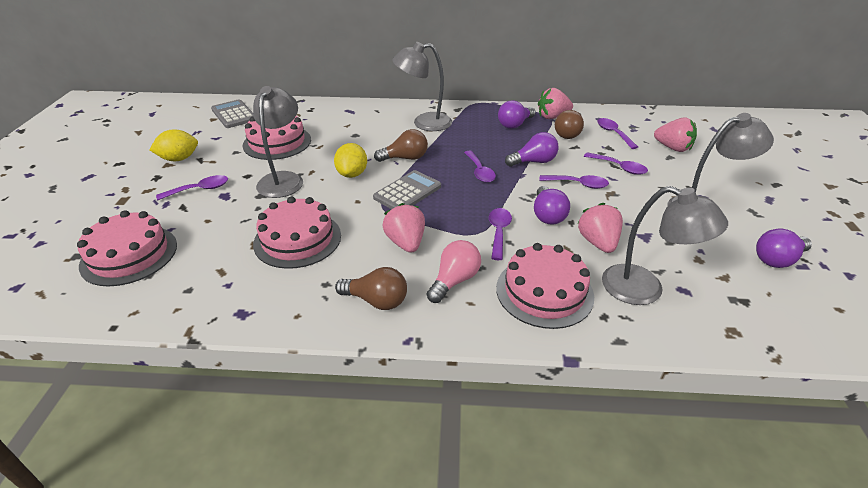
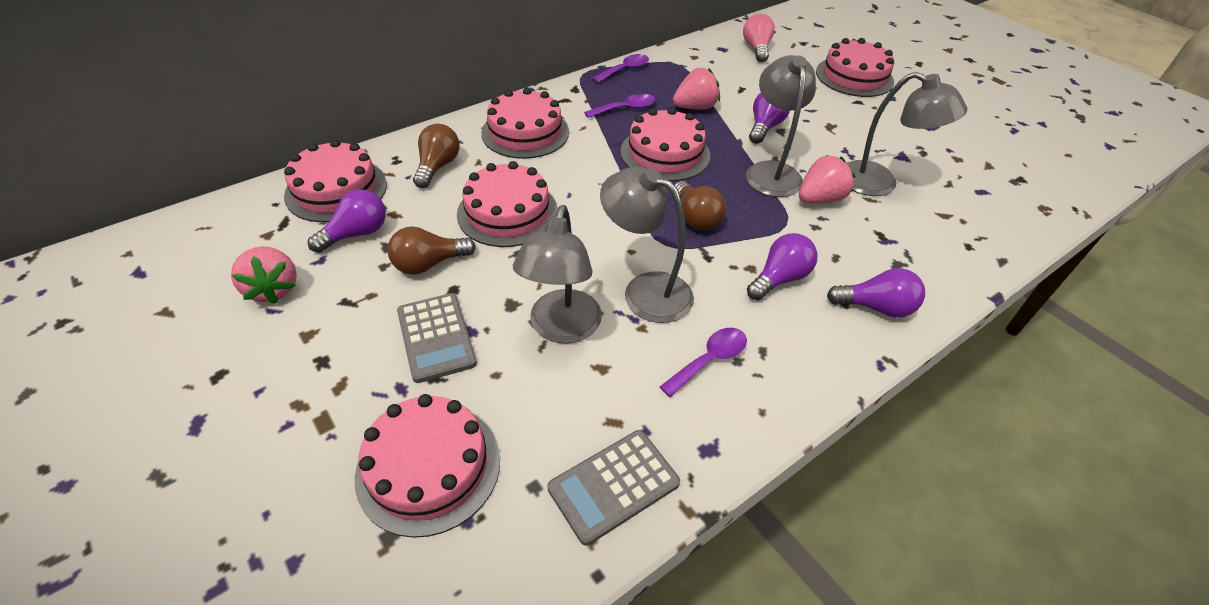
pink cake: 4 -> 6
pink strawberry: 4 -> 3
purple spoon: 6 -> 3
yellow lemon: 2 -> 0

